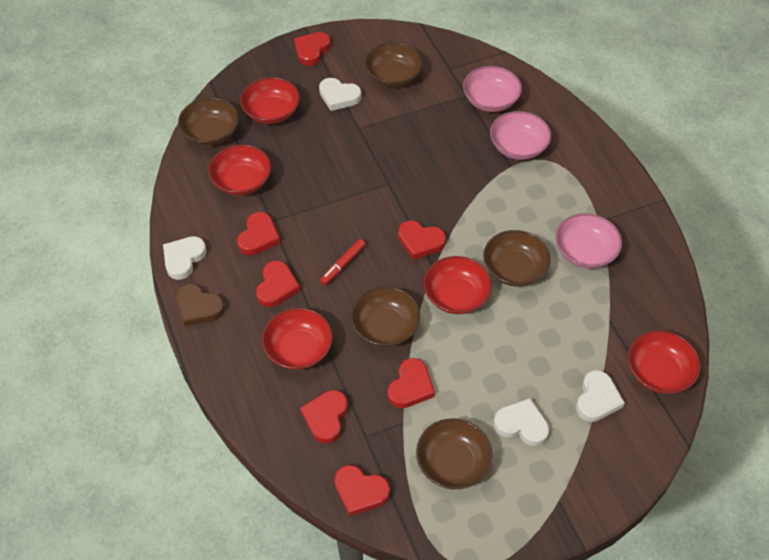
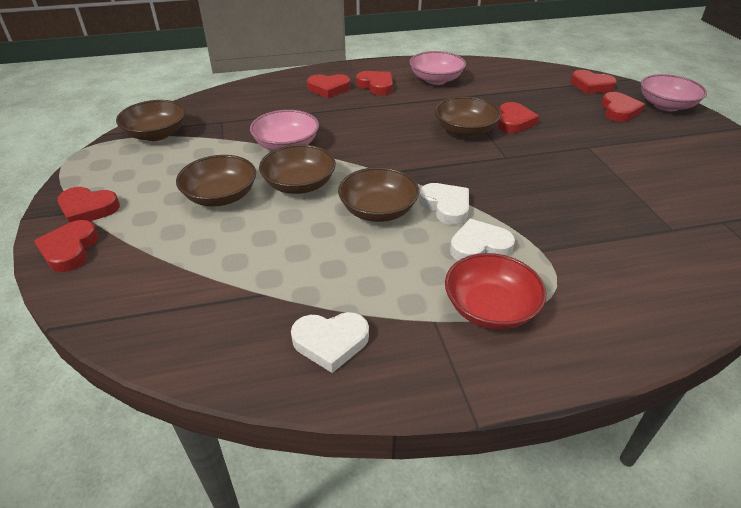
brown heart: 1 -> 0
red bowl: 5 -> 1
red marker: 1 -> 0
white heart: 4 -> 3

